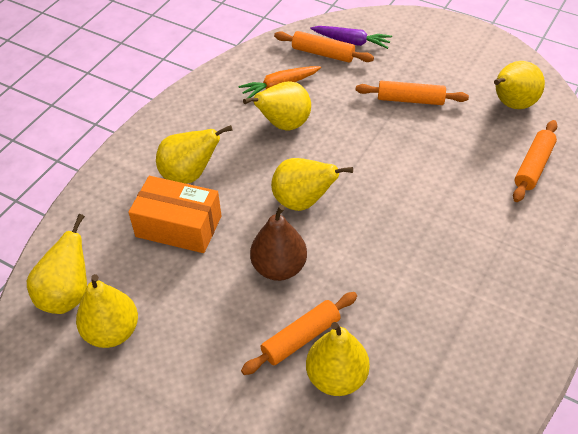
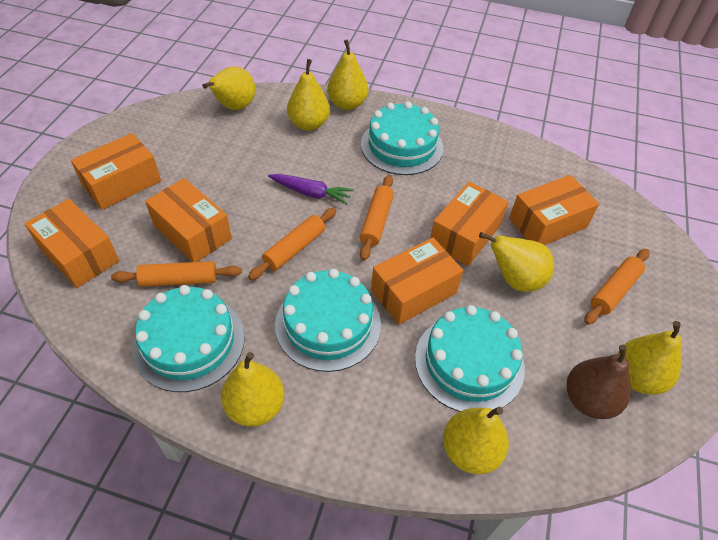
orange box: 1 -> 6
orange carrot: 1 -> 0
turquoise cake: 0 -> 4

